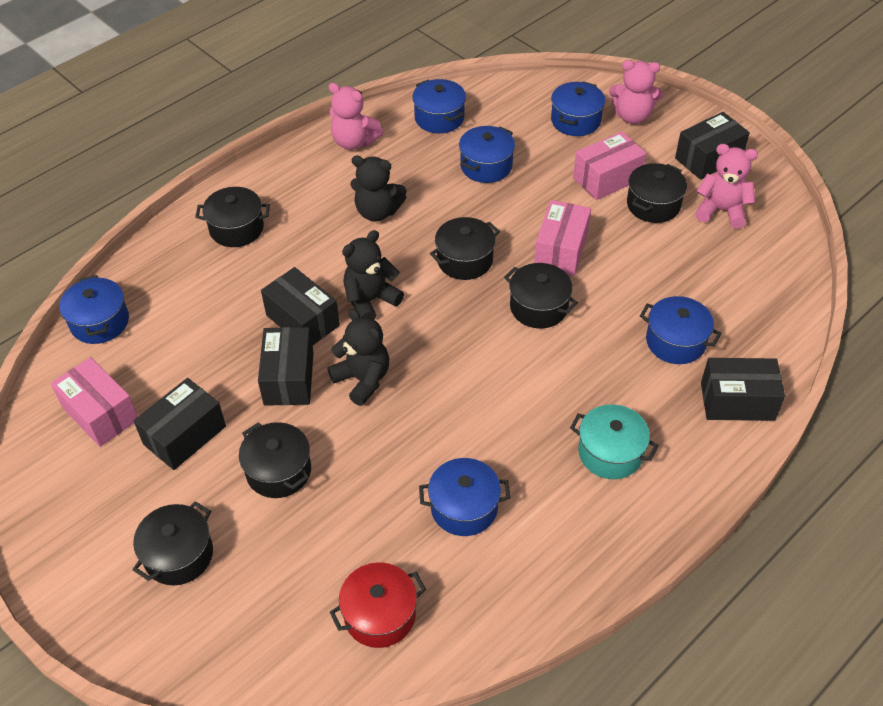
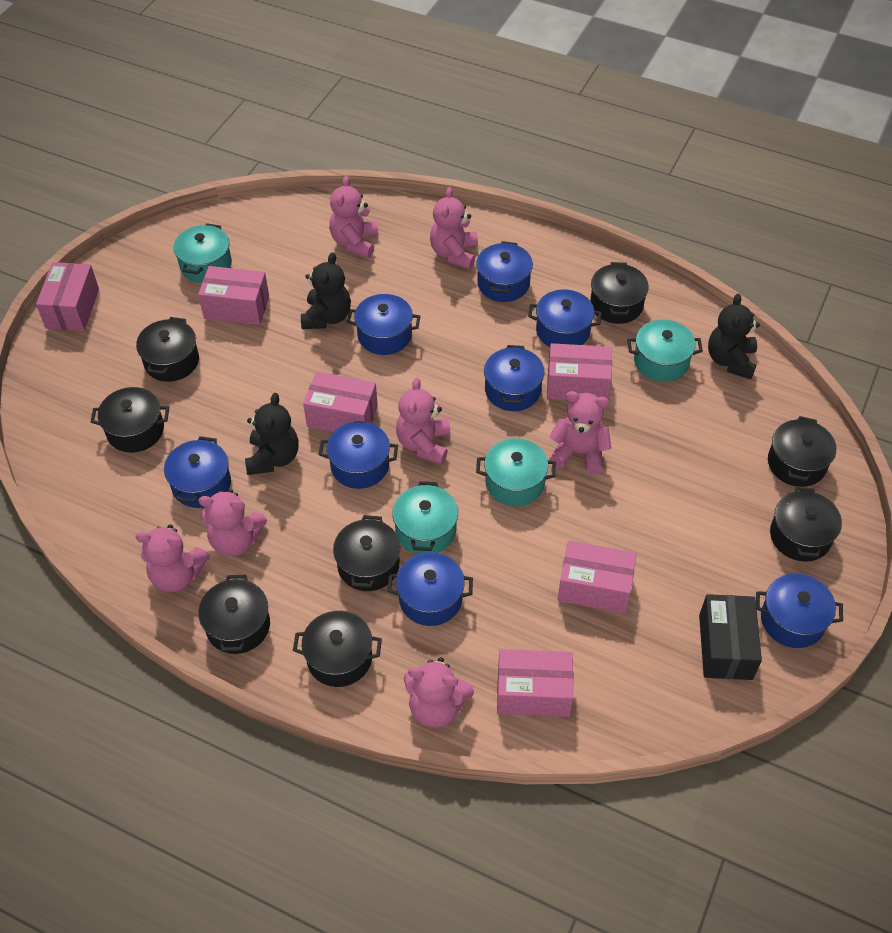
black box: 5 -> 1
black pot: 6 -> 8
blue pot: 6 -> 8
pink box: 3 -> 6
pink teddy bear: 3 -> 7
red pot: 1 -> 0
turquoise pot: 1 -> 4

